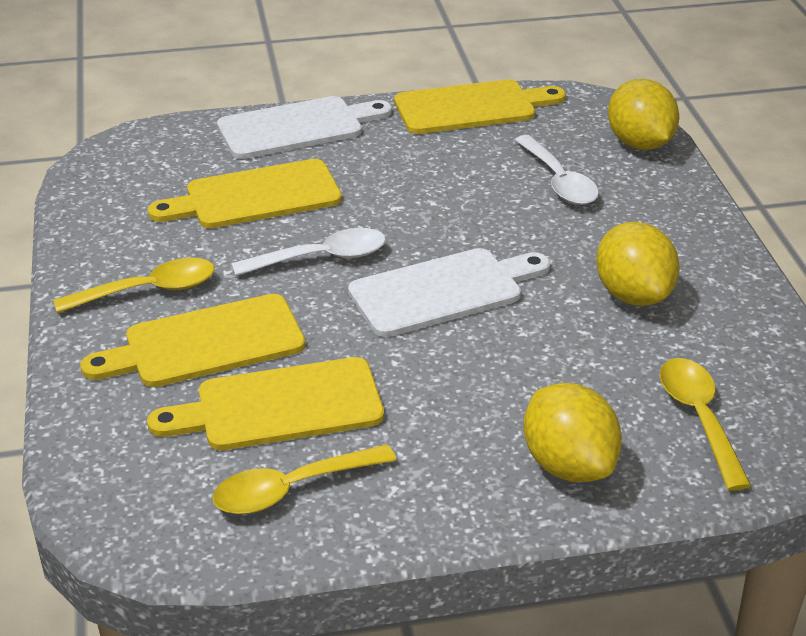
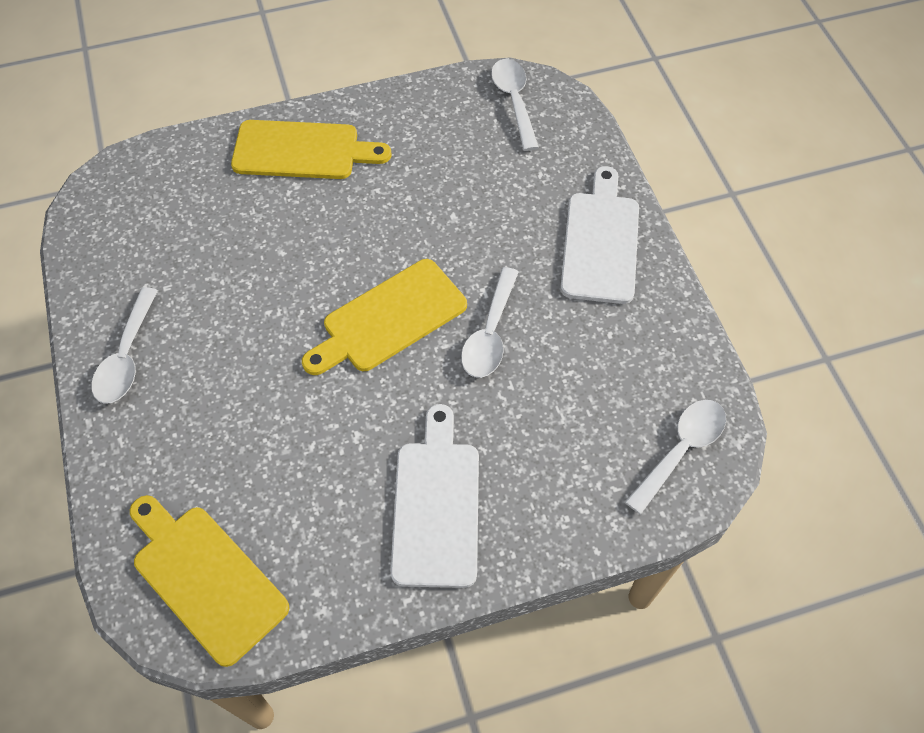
white spoon: 2 -> 4
yellow cutting board: 4 -> 3
yellow lemon: 3 -> 0
yellow spoon: 3 -> 0

